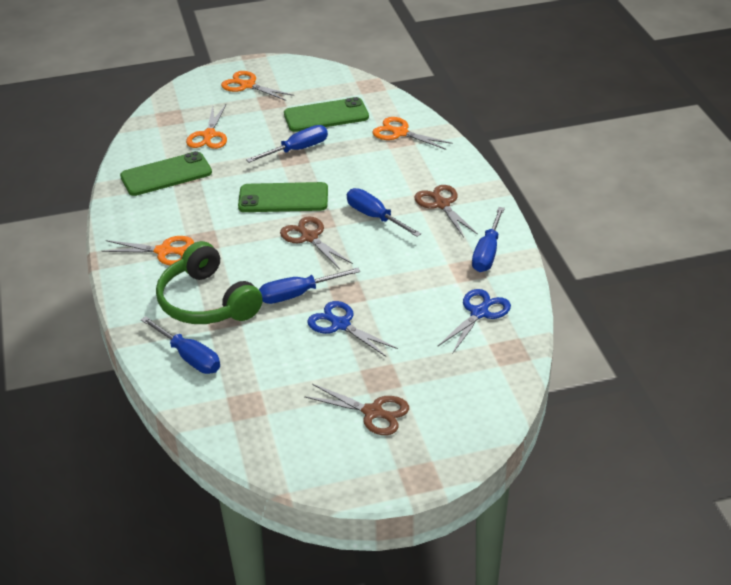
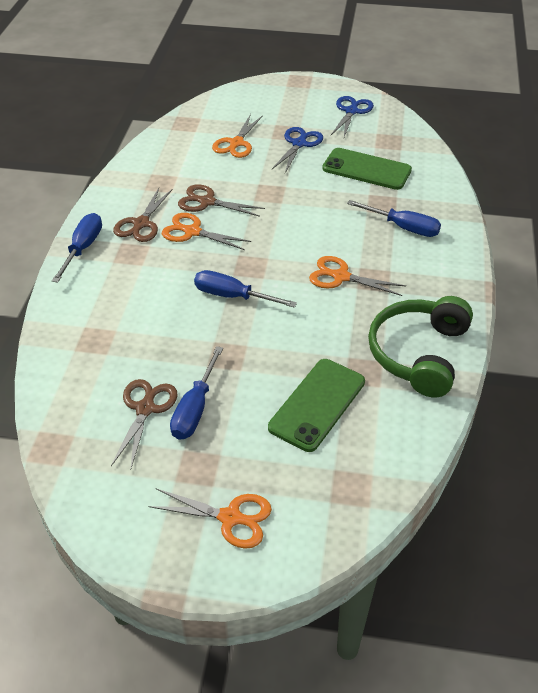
blue screwdriver: 5 -> 4
green phone: 3 -> 2

